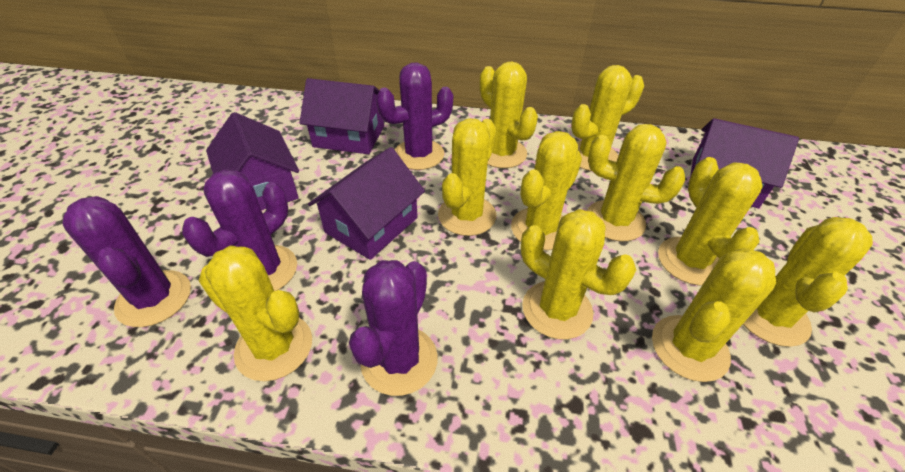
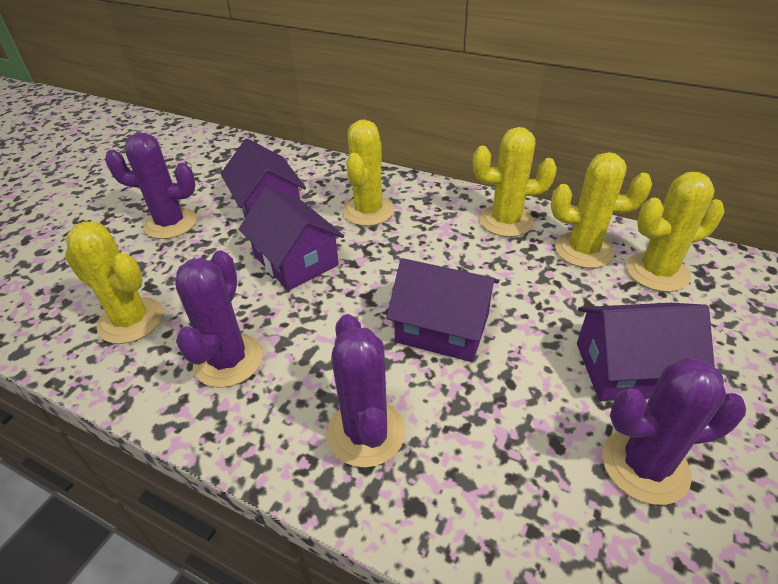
yellow cactus: 10 -> 5

